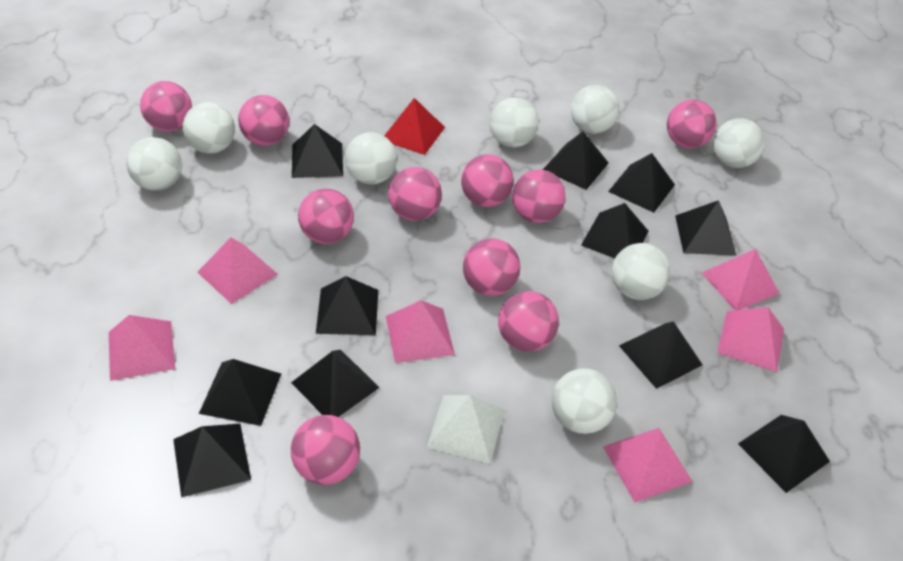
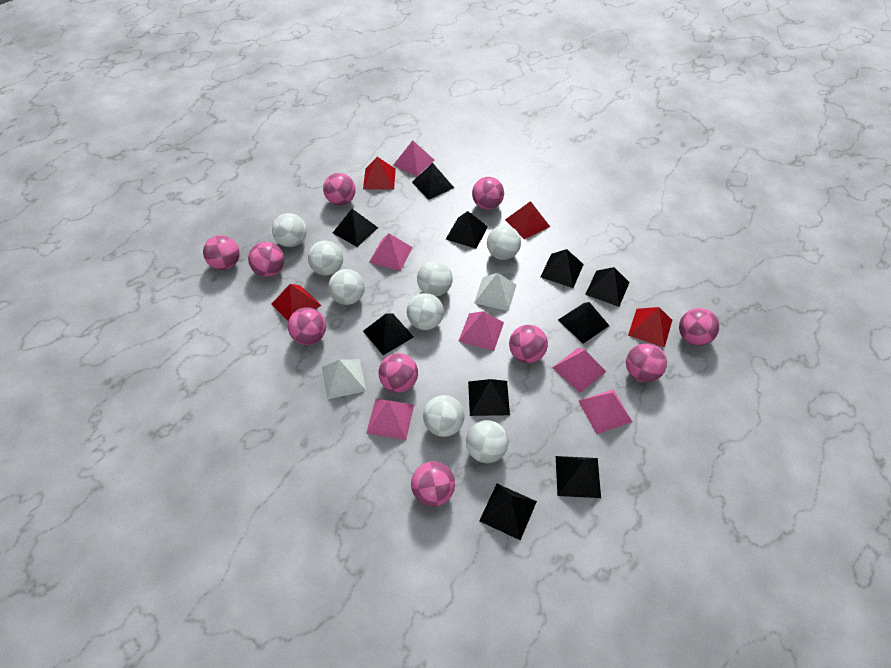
black pyramid: 11 -> 10
red pyramid: 1 -> 4
white pyramid: 1 -> 2

